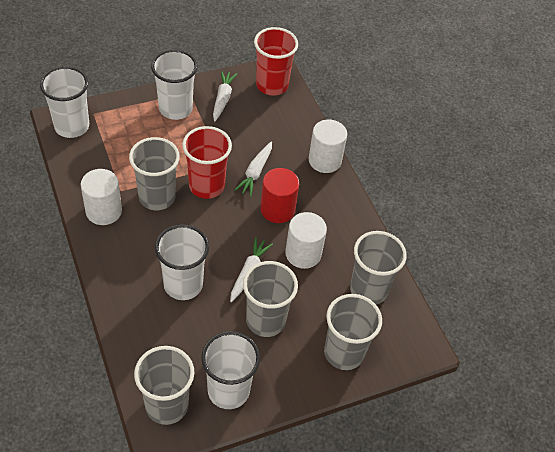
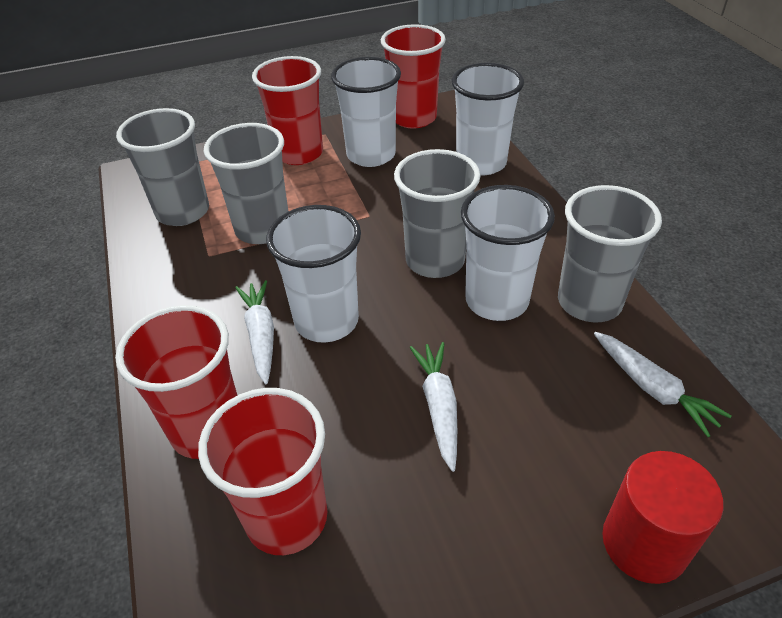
grey cup: 5 -> 4
red cup: 2 -> 4
white cylinder: 3 -> 0

